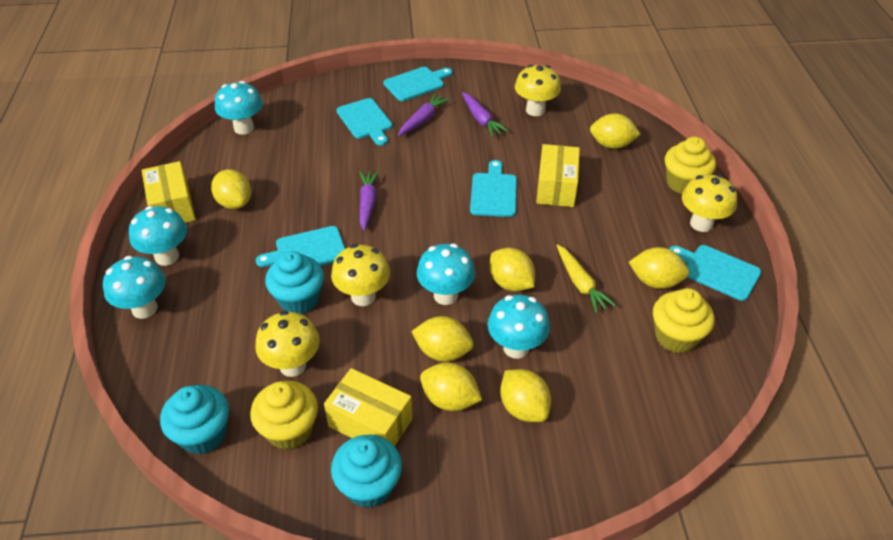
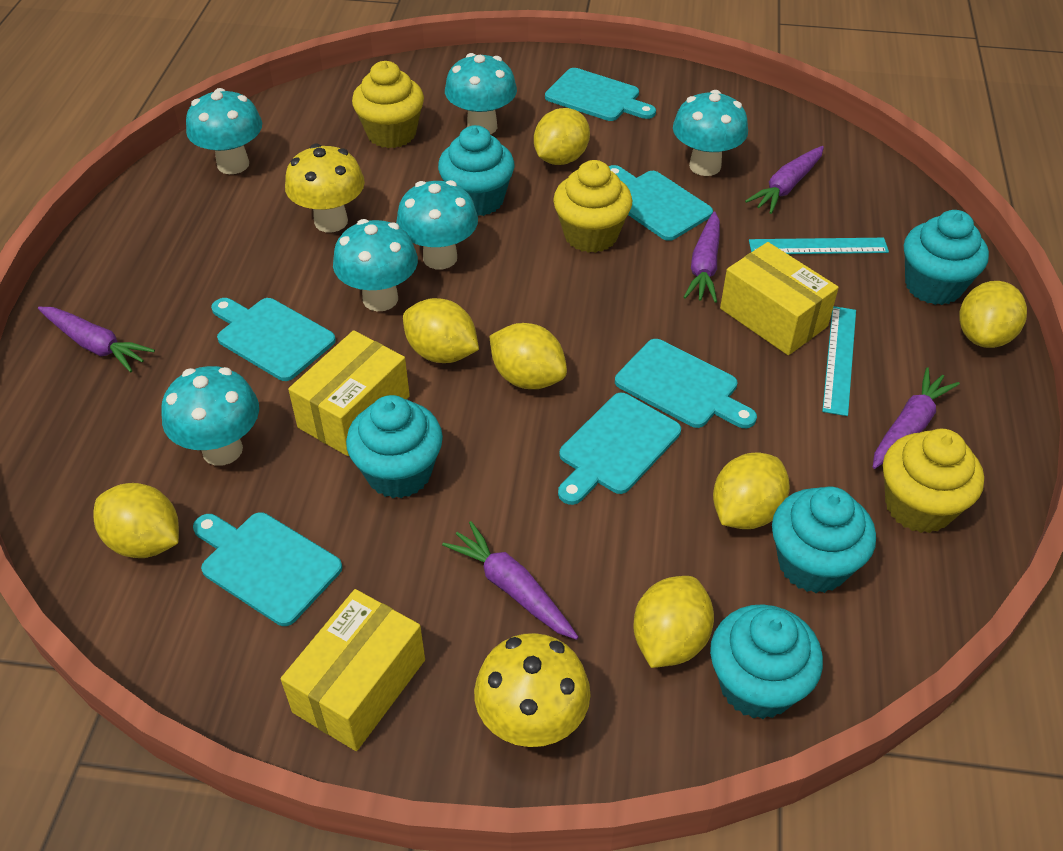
purple carrot: 3 -> 5
turquoise cupcake: 3 -> 5
turquoise cutting board: 5 -> 6
turquoise mushroom: 5 -> 6
turquoise ruler: 0 -> 2
yellow carrot: 1 -> 0
yellow mushroom: 4 -> 2

